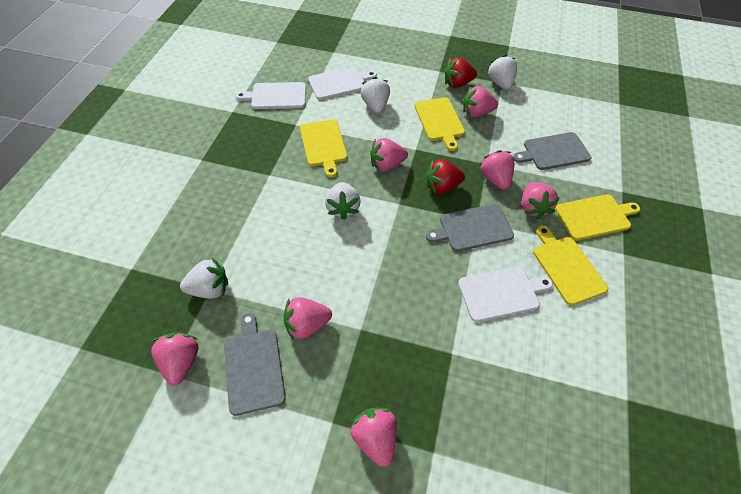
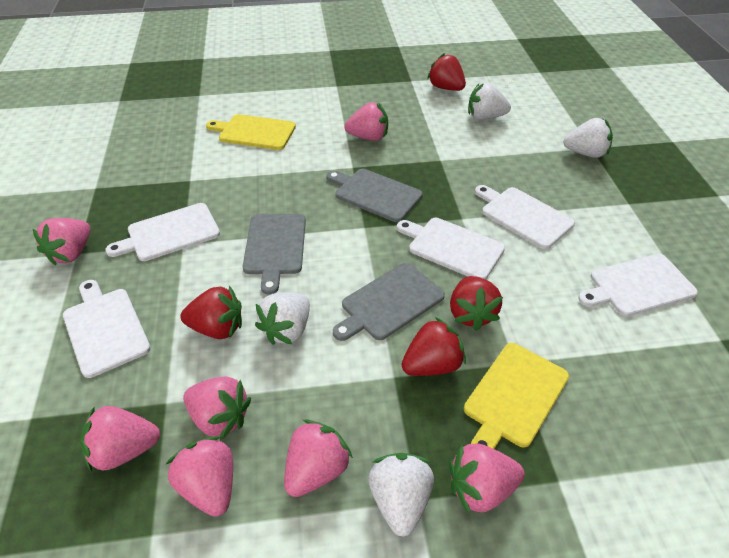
red strawberry: 2 -> 4
white cutting board: 3 -> 5
yellow cutting board: 4 -> 2

